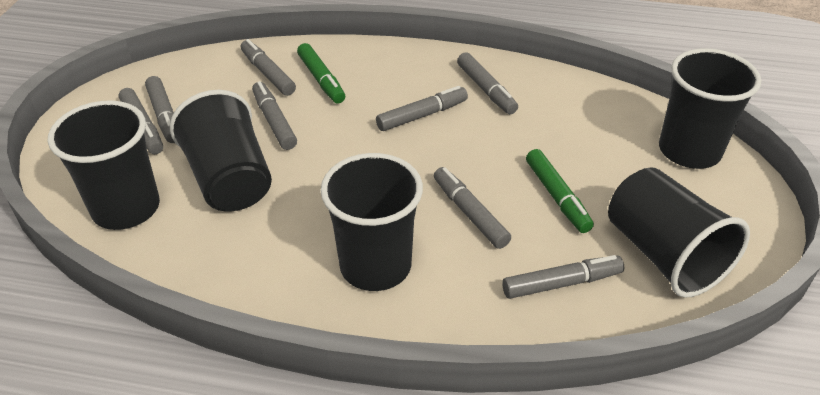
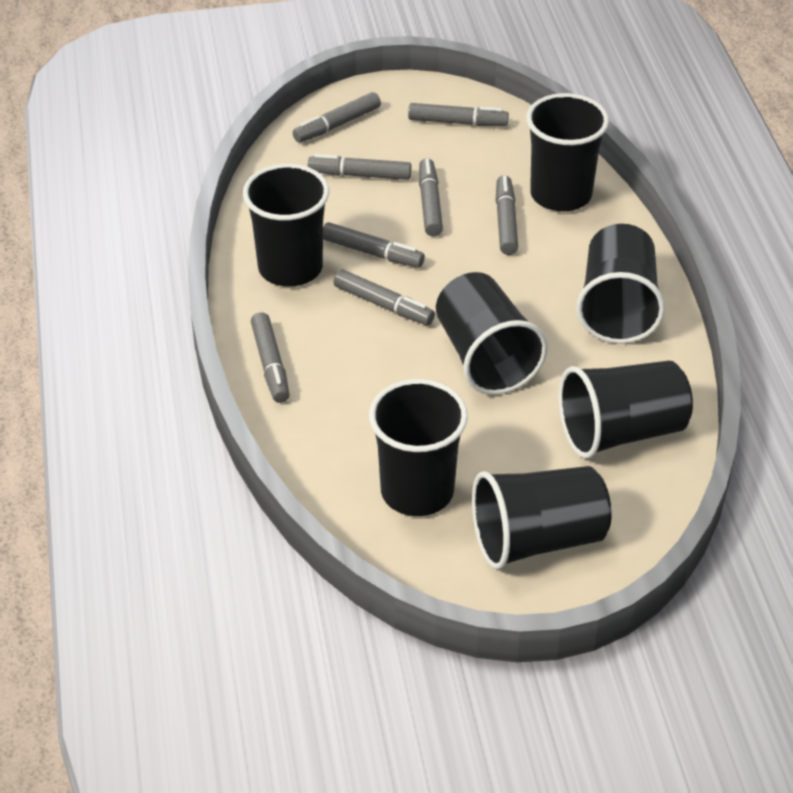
black cup: 5 -> 7
green marker: 2 -> 0

